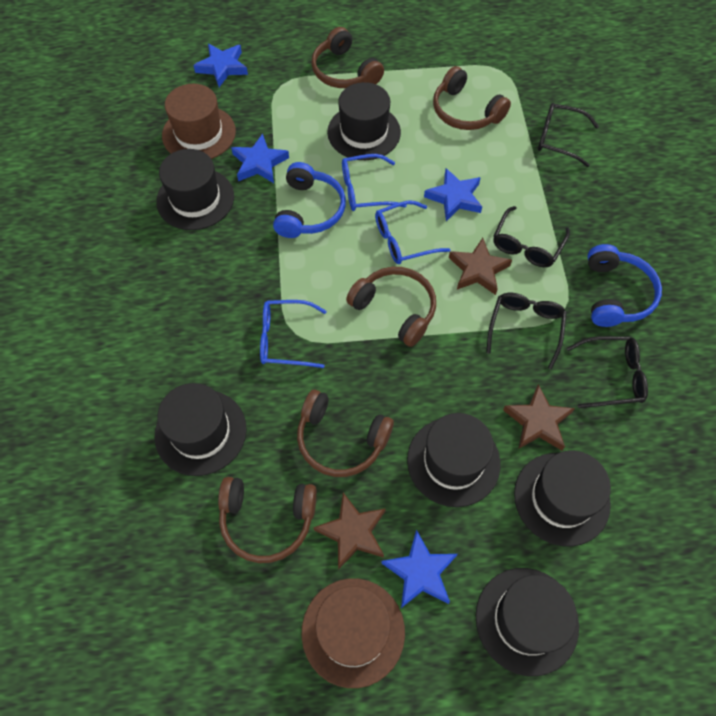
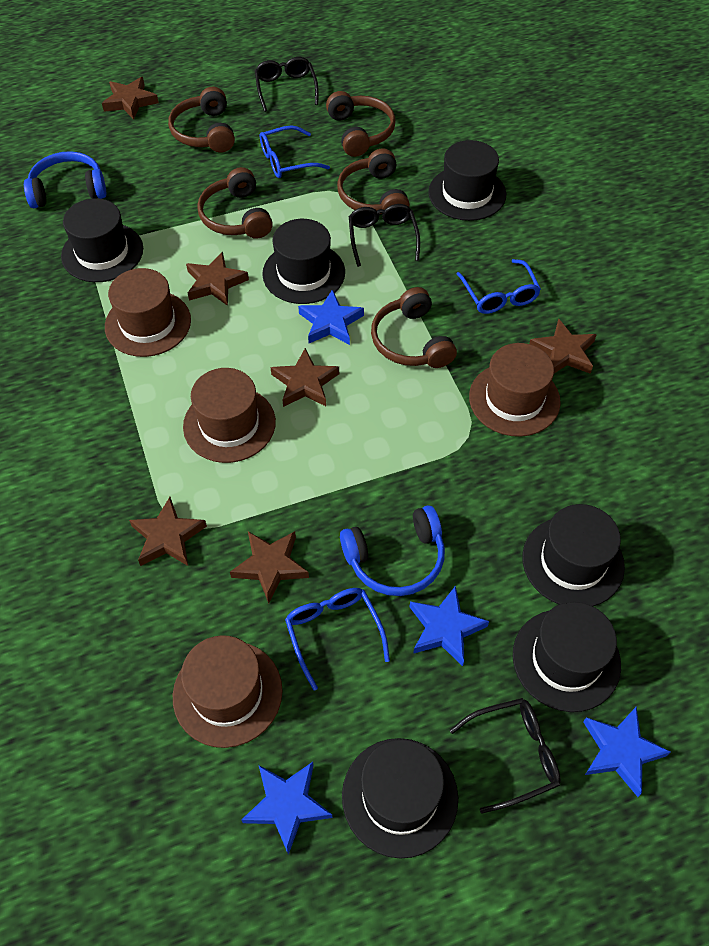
black glasses: 4 -> 3
brown hat: 2 -> 4
brown star: 3 -> 6

